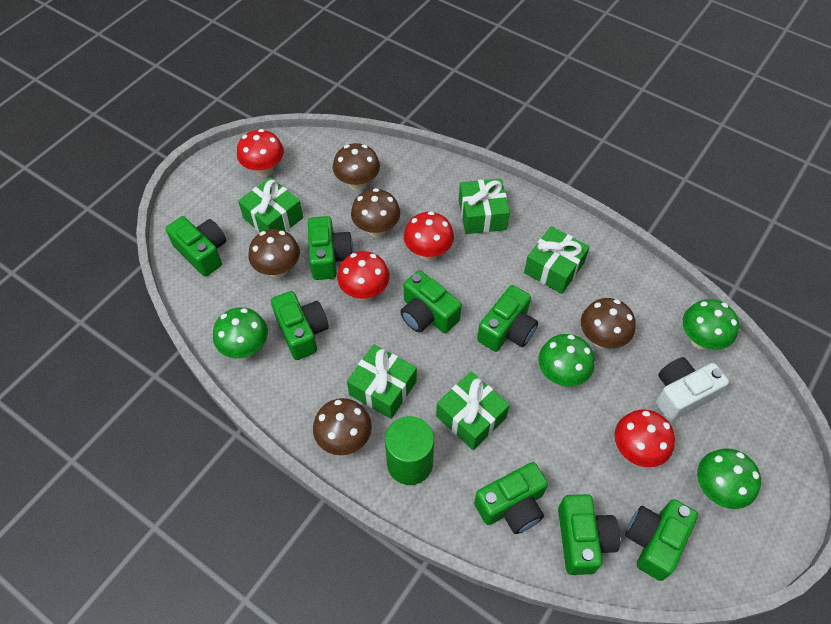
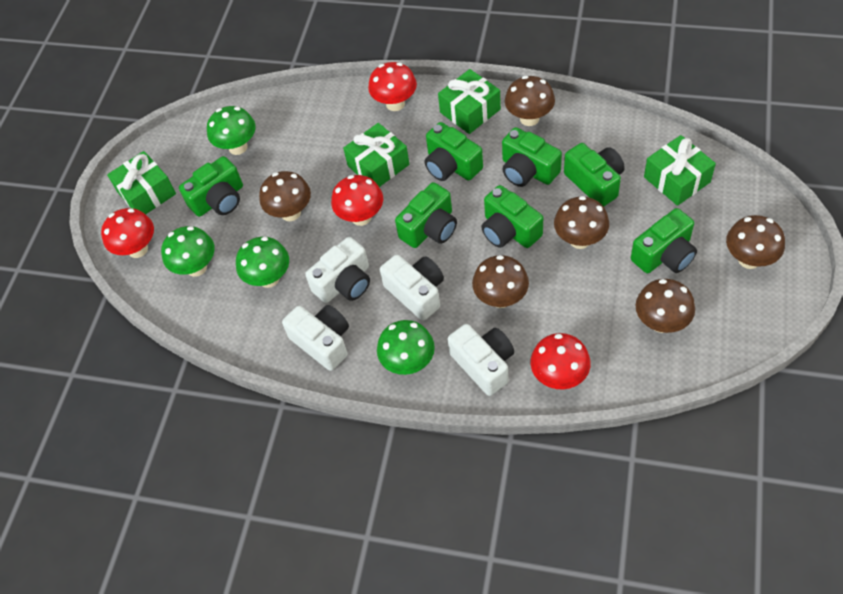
brown mushroom: 5 -> 6
green camera: 8 -> 7
green cylinder: 1 -> 0
green gift: 5 -> 4
white camera: 1 -> 4

